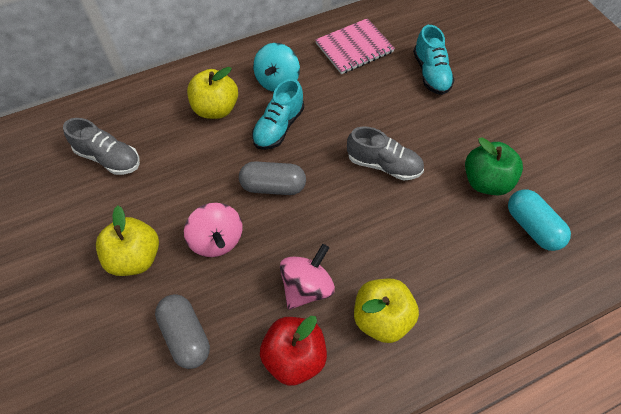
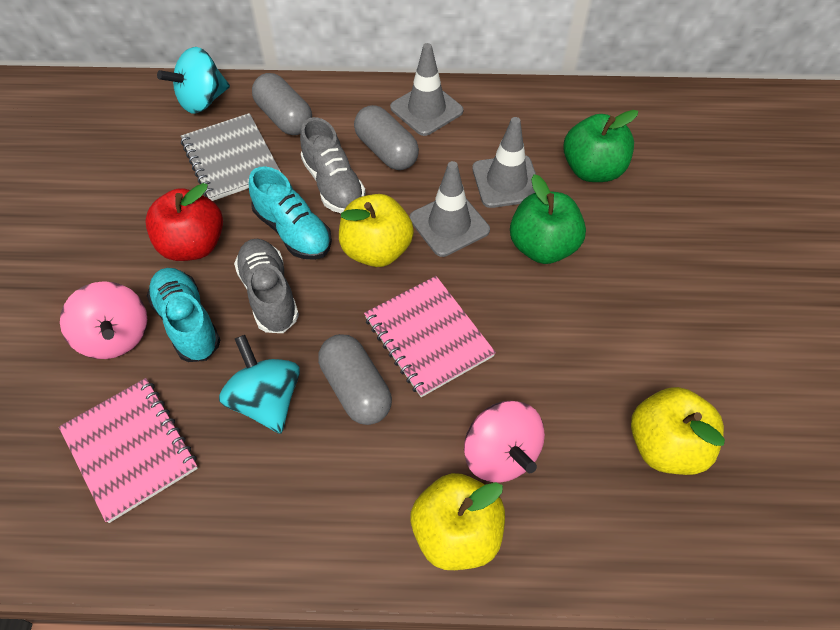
green apple: 1 -> 2
grey capsule: 2 -> 3
grey notebook: 0 -> 1
grey traffic cone: 0 -> 3
pink notebook: 1 -> 2
turquoise capsule: 1 -> 0
turquoise spinning top: 1 -> 2

